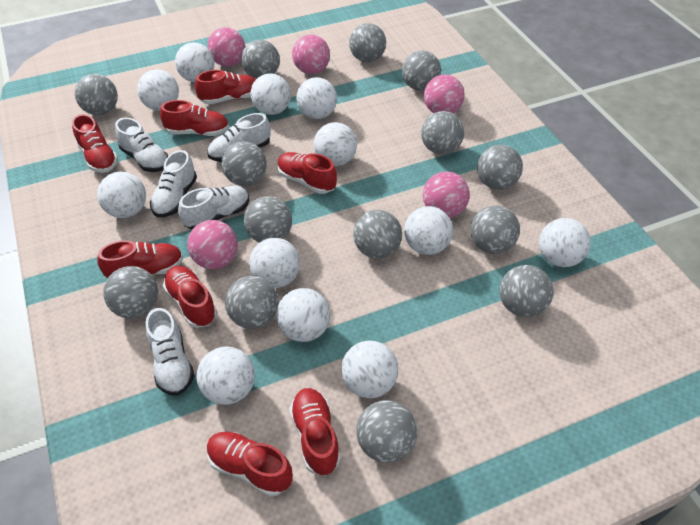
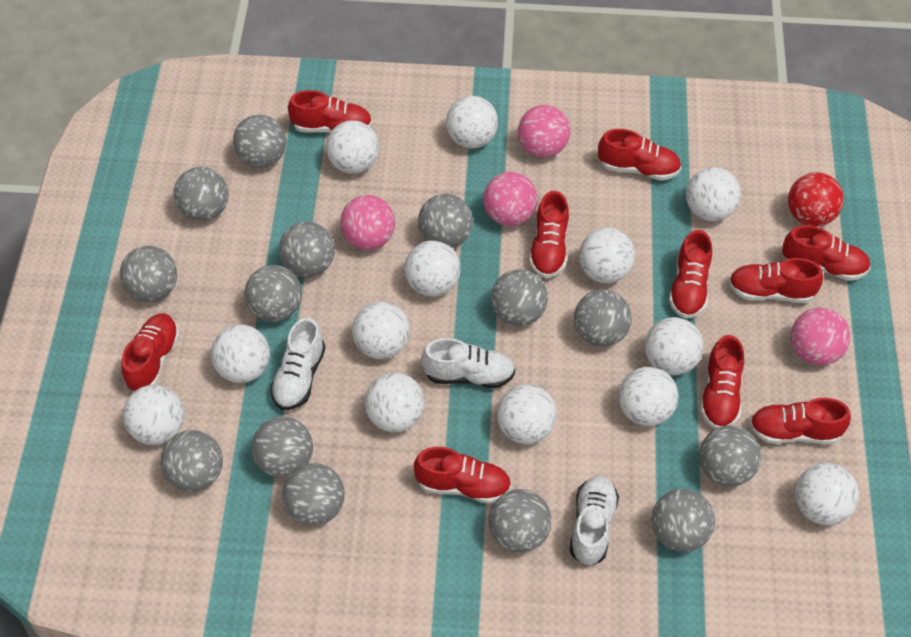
pink ball: 5 -> 4
red ball: 0 -> 1
red shoe: 8 -> 10
white ball: 12 -> 13
white shoe: 5 -> 3

